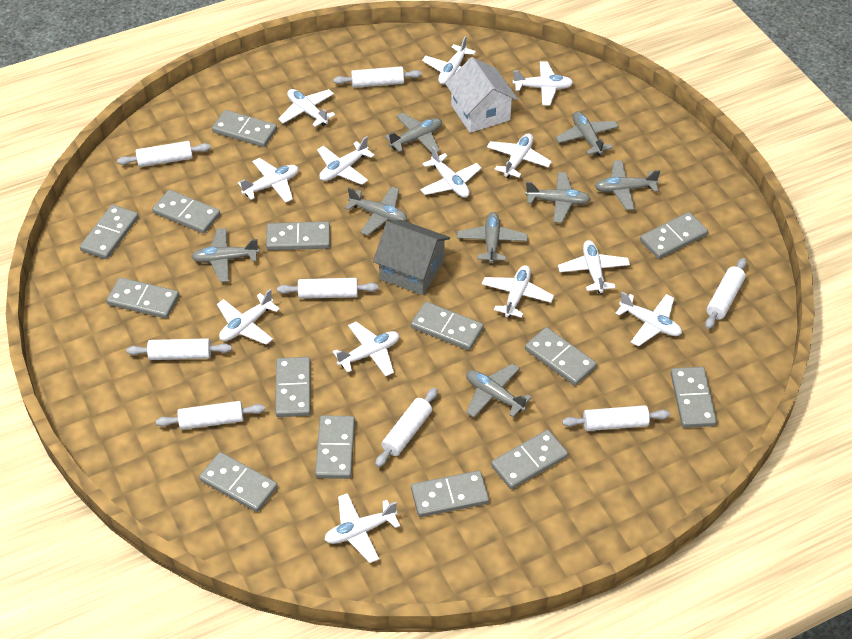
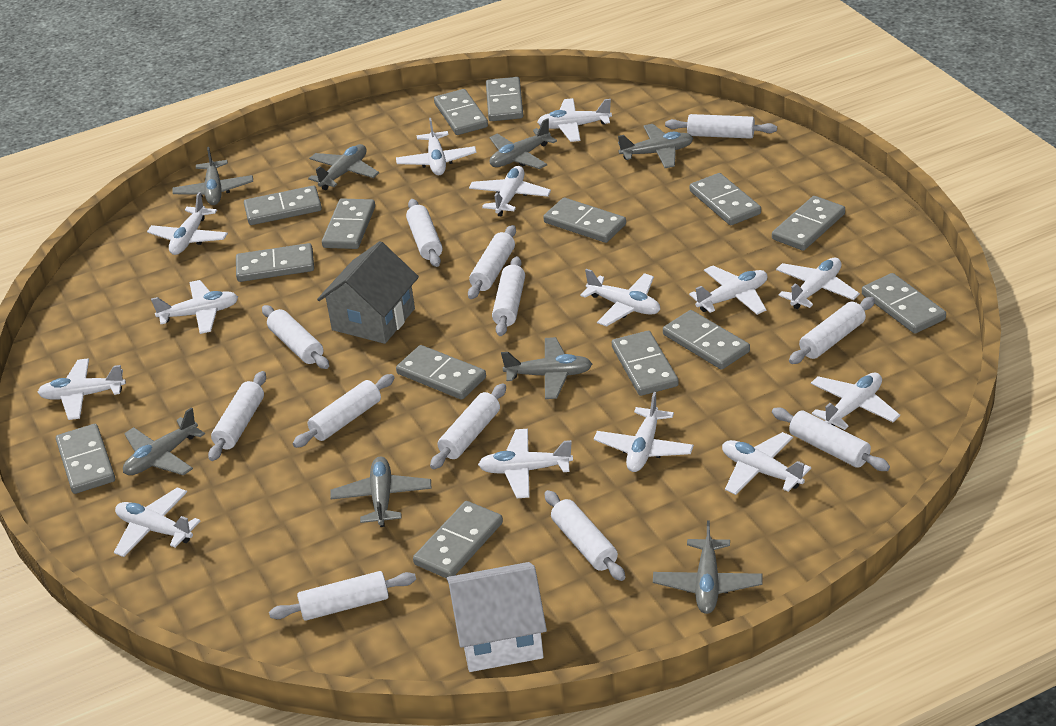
white plane: 13 -> 14
white rolling pin: 8 -> 12

